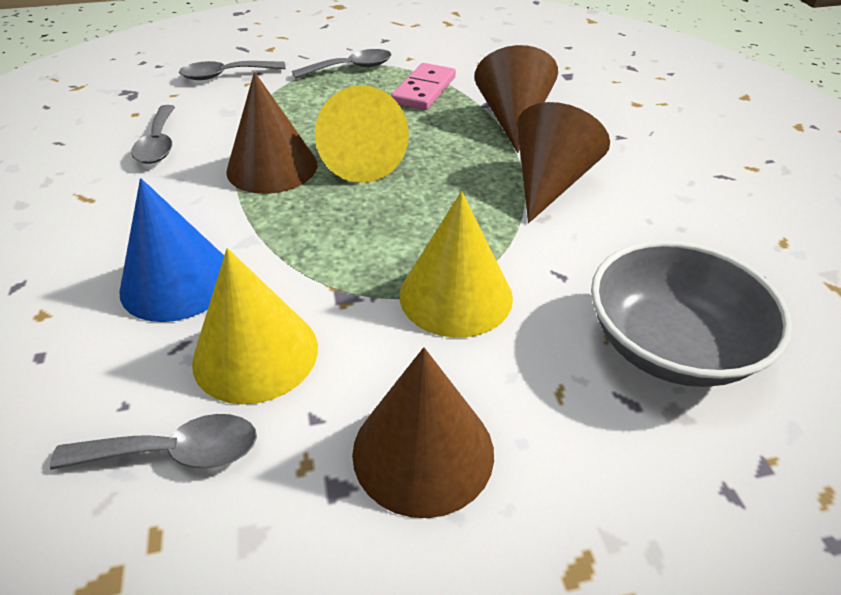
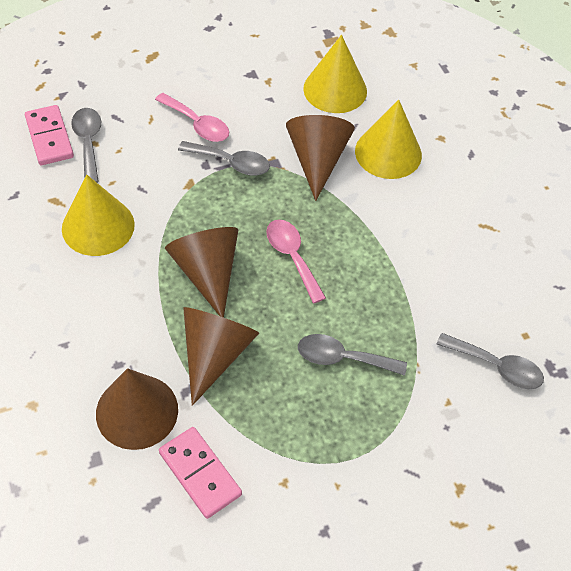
blue cone: 1 -> 0
grey bowl: 1 -> 0
pink domino: 1 -> 2
pink spoon: 0 -> 2

